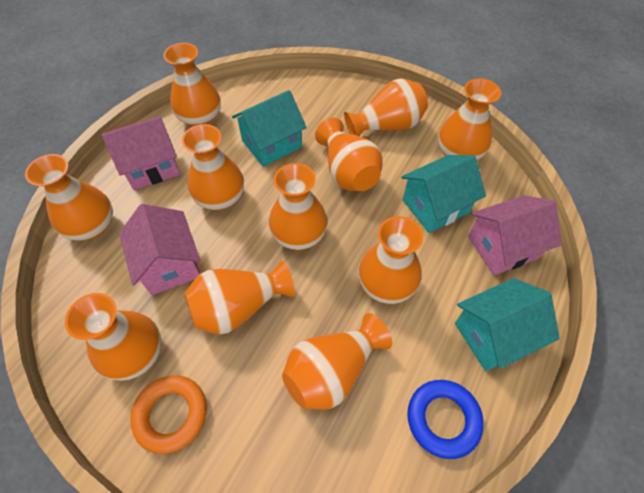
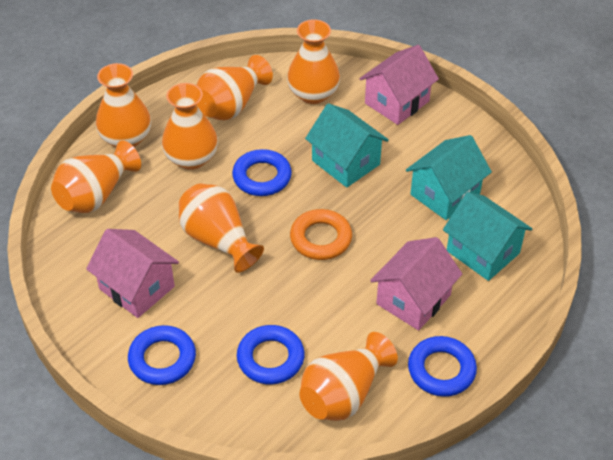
blue ring: 1 -> 4
orange vase: 11 -> 7

